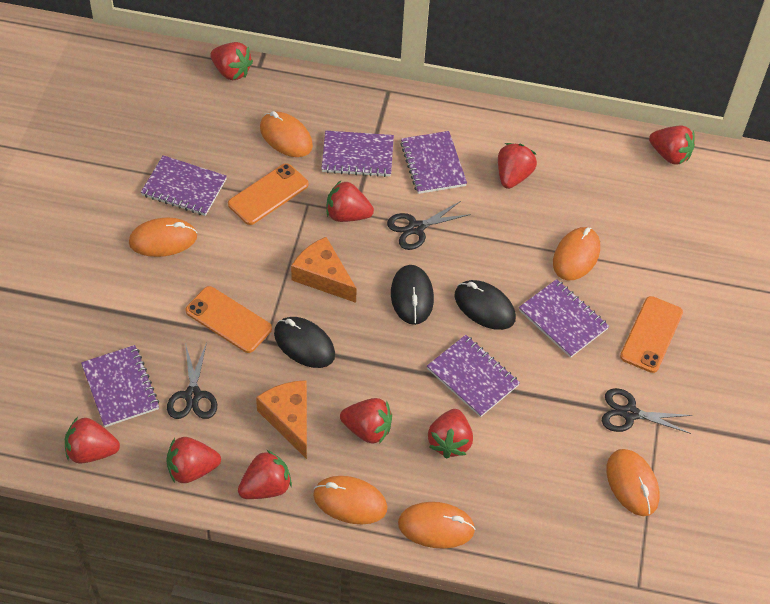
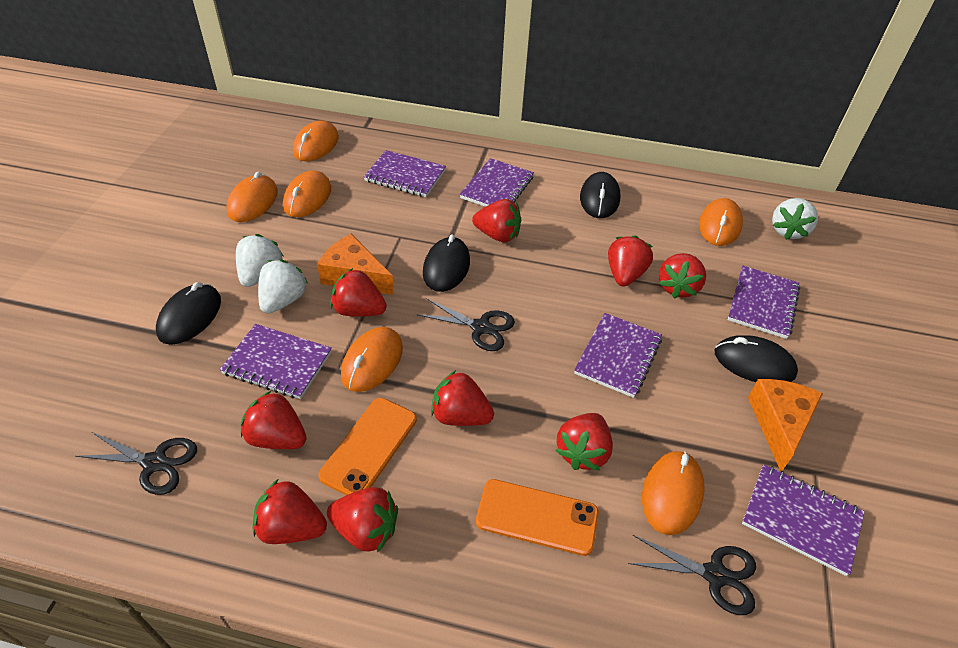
black mouse: 3 -> 4
orange phone: 3 -> 2
white strawberry: 0 -> 3

